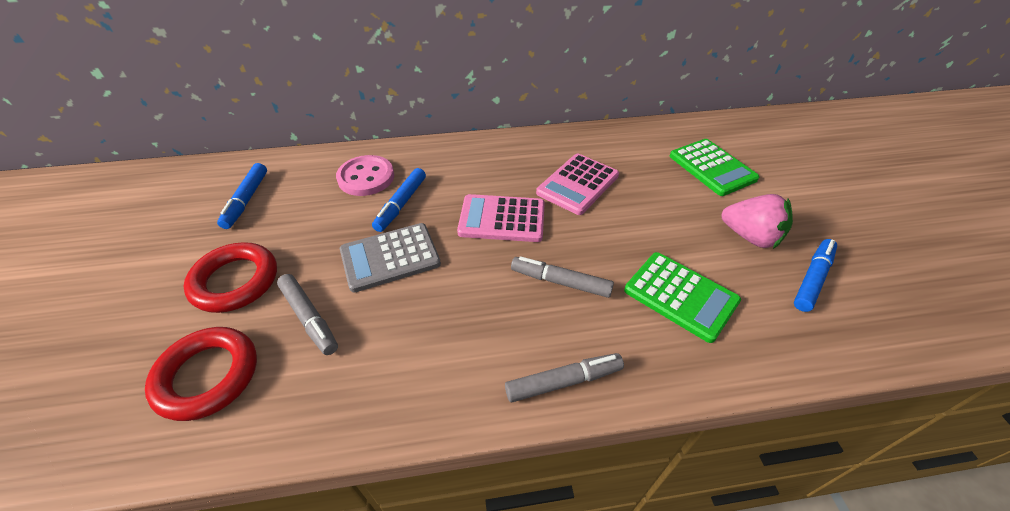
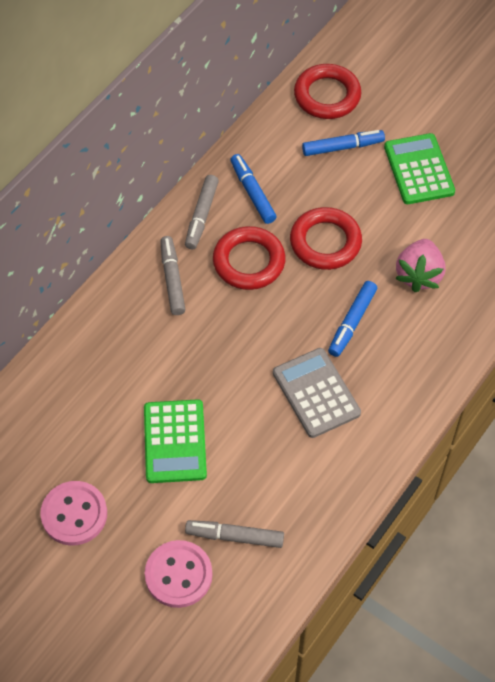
pink button: 1 -> 2
pink calculator: 2 -> 0
red ring: 2 -> 3

